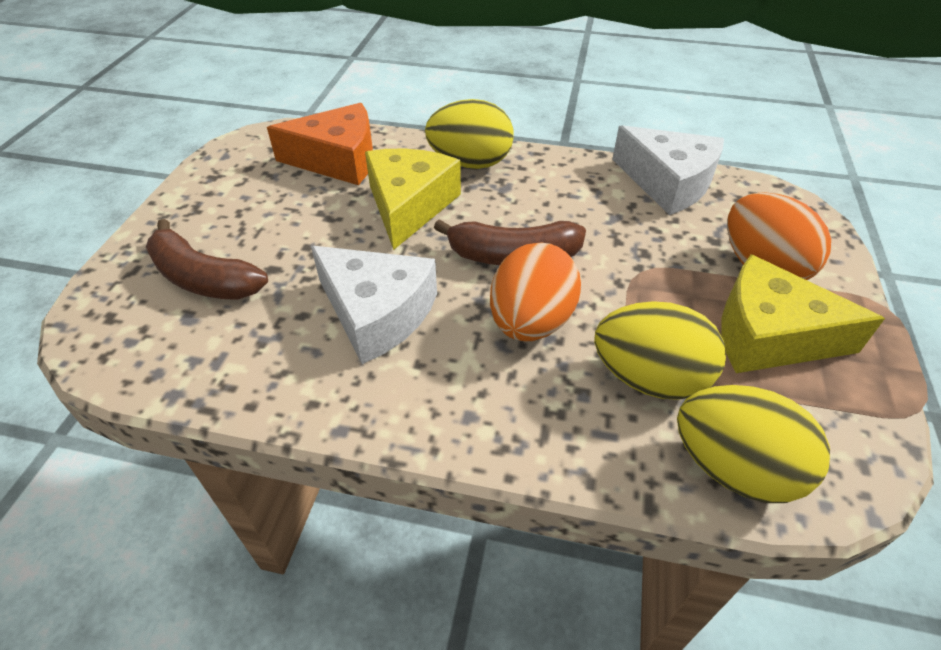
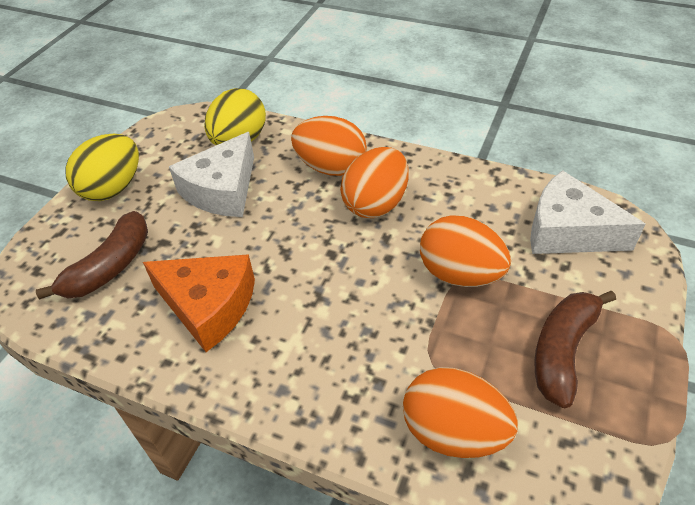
orange egg: 2 -> 4
yellow cheese: 2 -> 0
yellow egg: 3 -> 2

